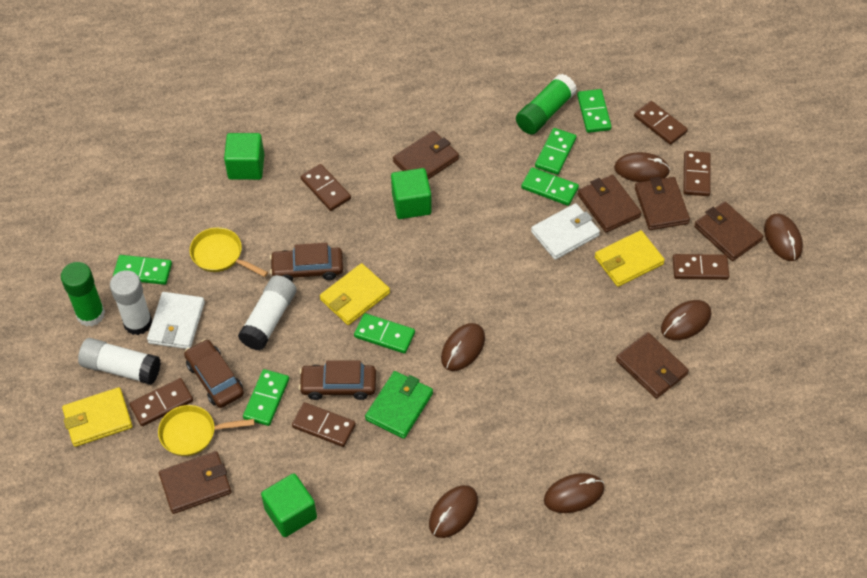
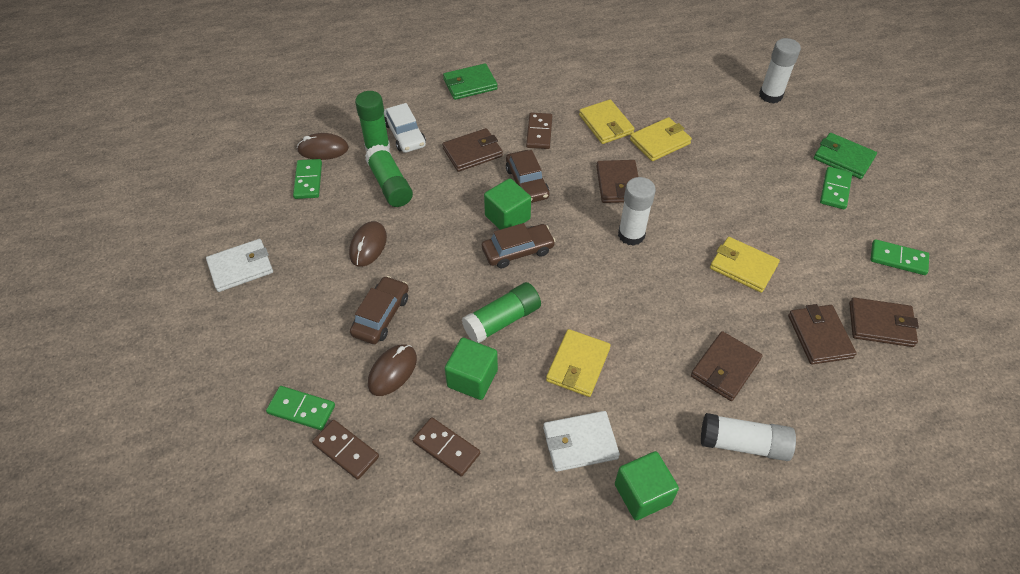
brown domino: 6 -> 3
brown mouse: 6 -> 3
brown wallet: 6 -> 5
green domino: 6 -> 4
green glue stick: 2 -> 3
green wallet: 1 -> 2
white car: 0 -> 1
yellow pan: 2 -> 0
yellow wallet: 3 -> 4

